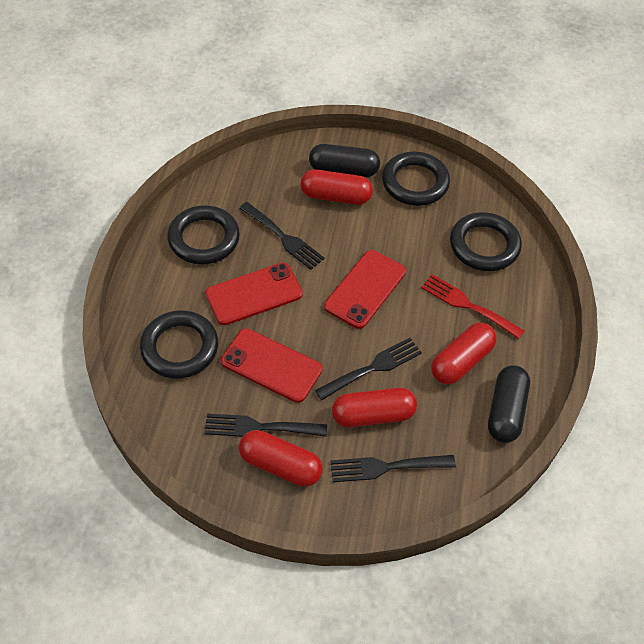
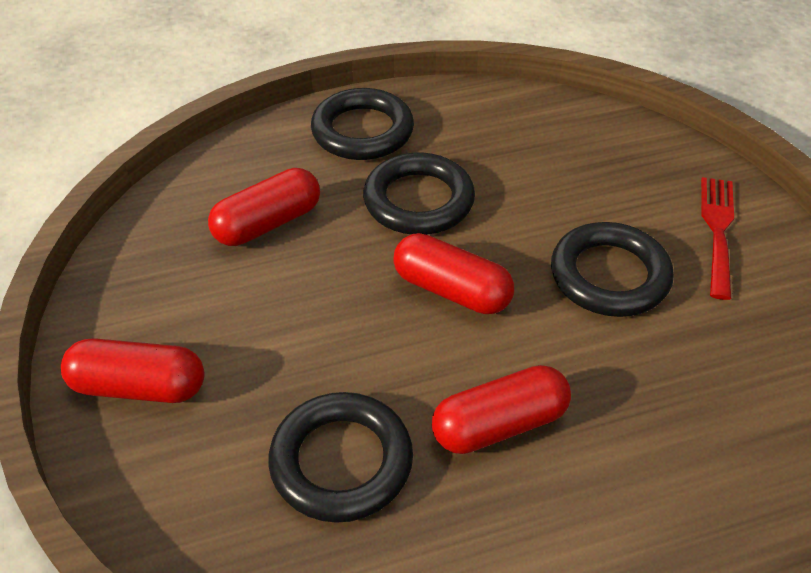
black capsule: 2 -> 0
black fork: 4 -> 0
red phone: 3 -> 0

